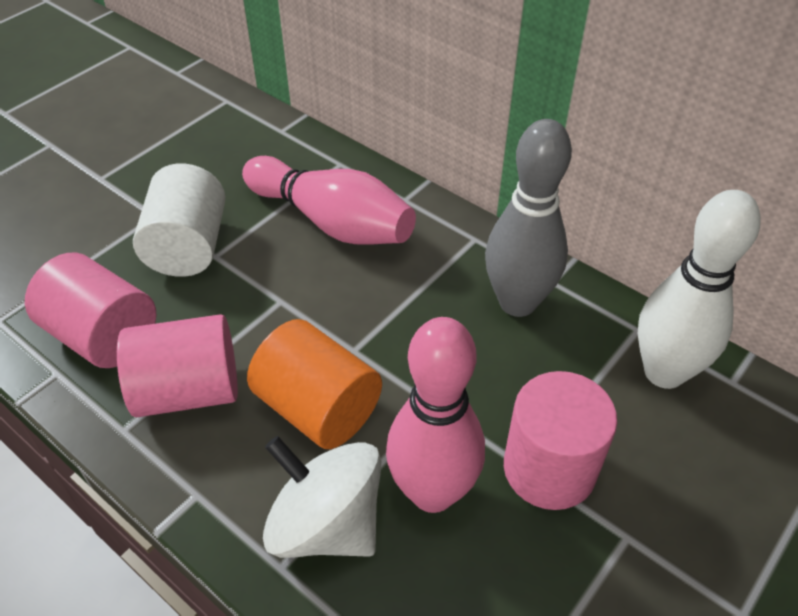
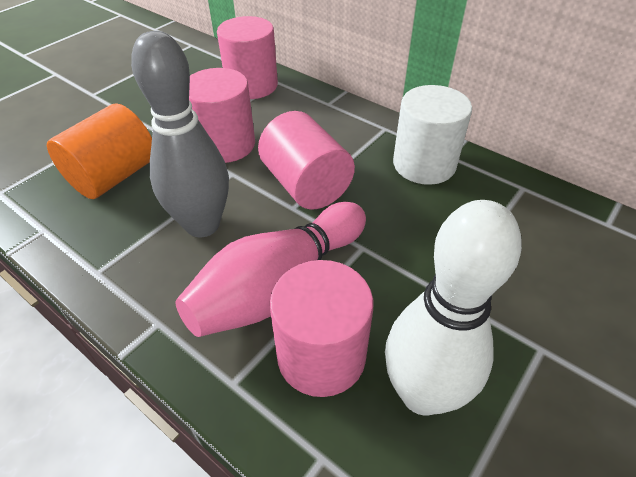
pink bowling pin: 2 -> 1
pink cylinder: 3 -> 4
white spinning top: 1 -> 0

